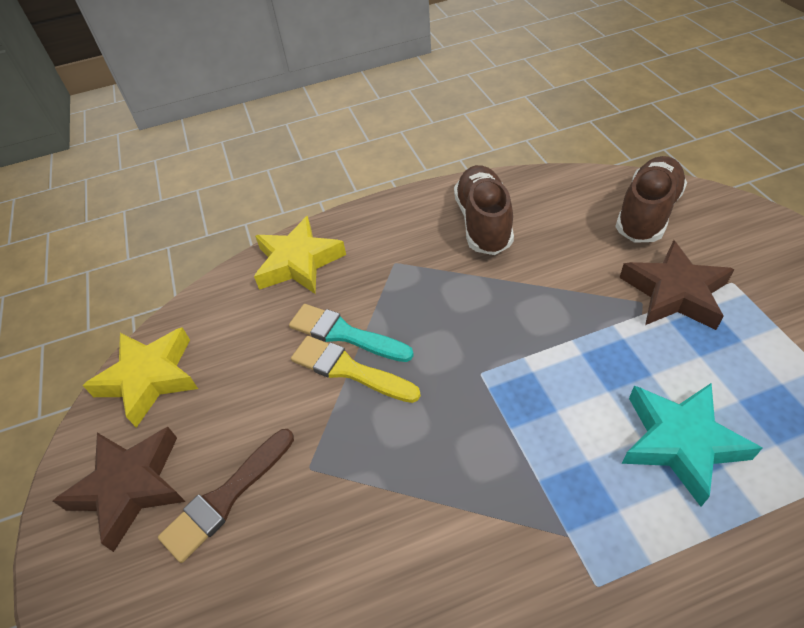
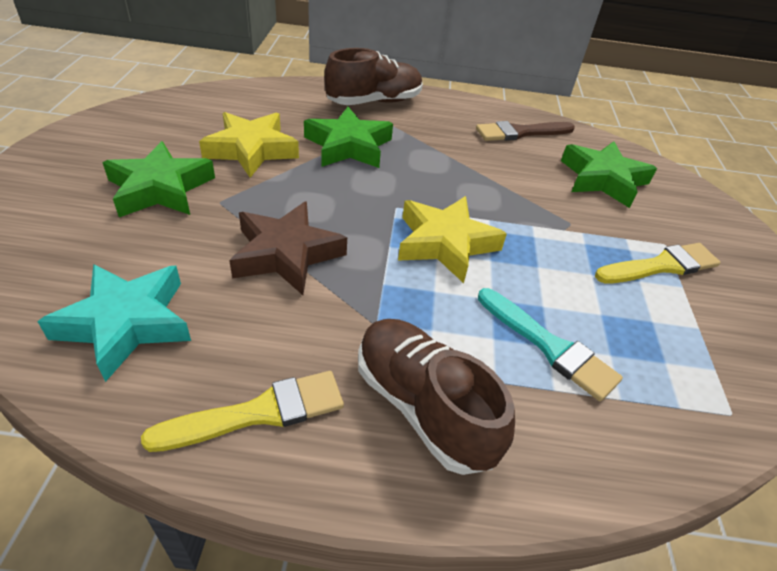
brown star: 2 -> 1
green star: 0 -> 3
yellow brush: 1 -> 2

